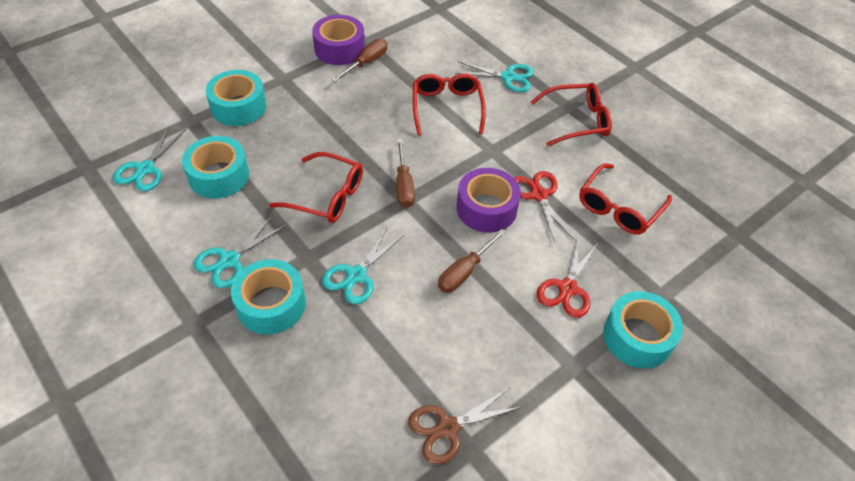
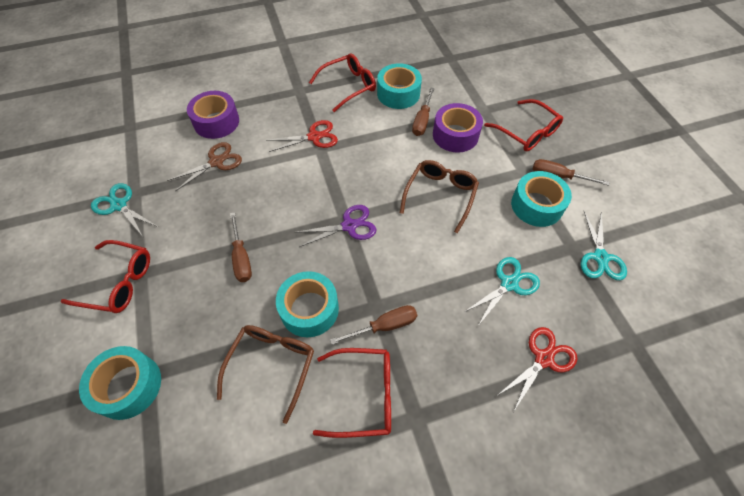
brown glasses: 0 -> 2
brown screwdriver: 3 -> 4
purple scissors: 0 -> 1
turquoise scissors: 4 -> 3

